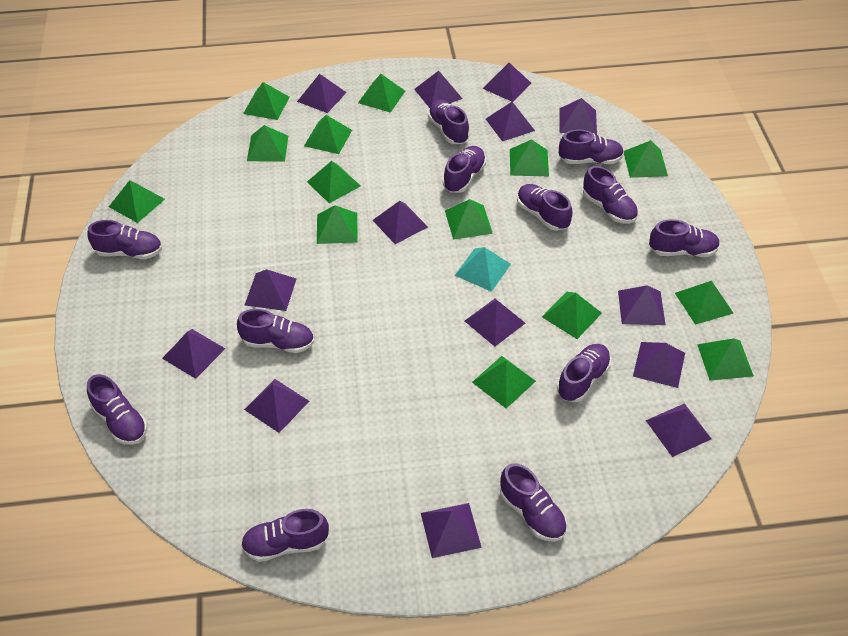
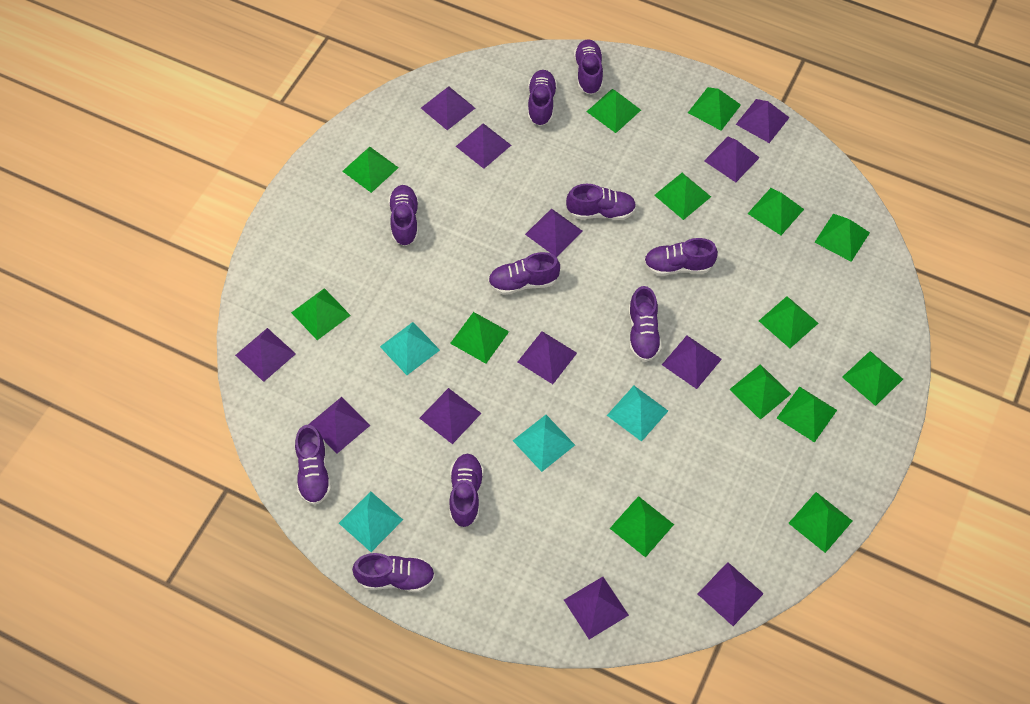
purple pyramid: 14 -> 12
purple shoe: 12 -> 10
turquoise pyramid: 1 -> 4

